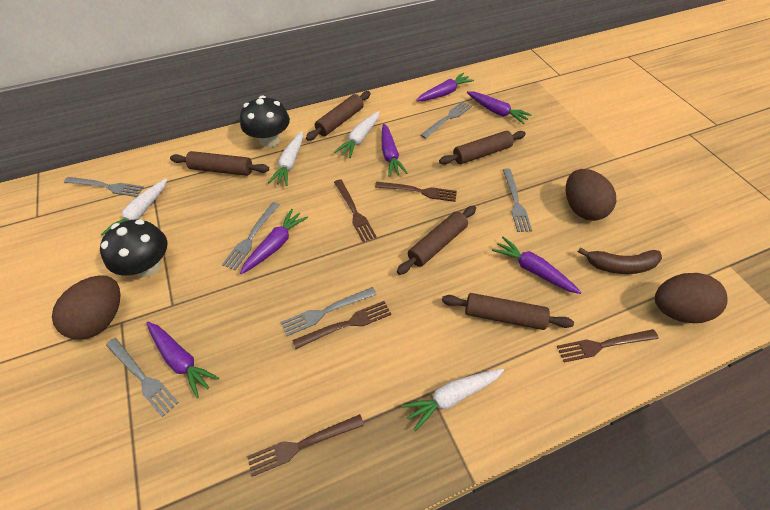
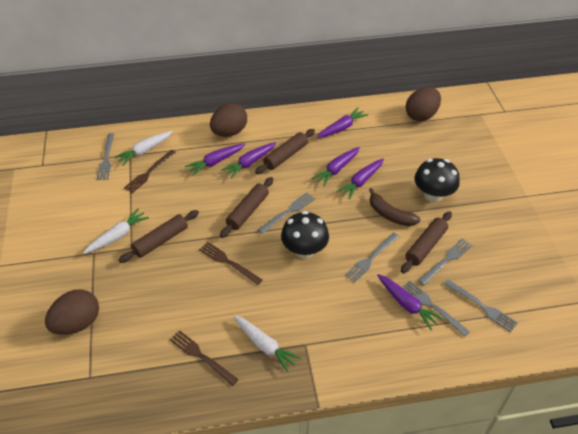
brown fork: 5 -> 3
brown rolling pin: 5 -> 4
white carrot: 4 -> 3

